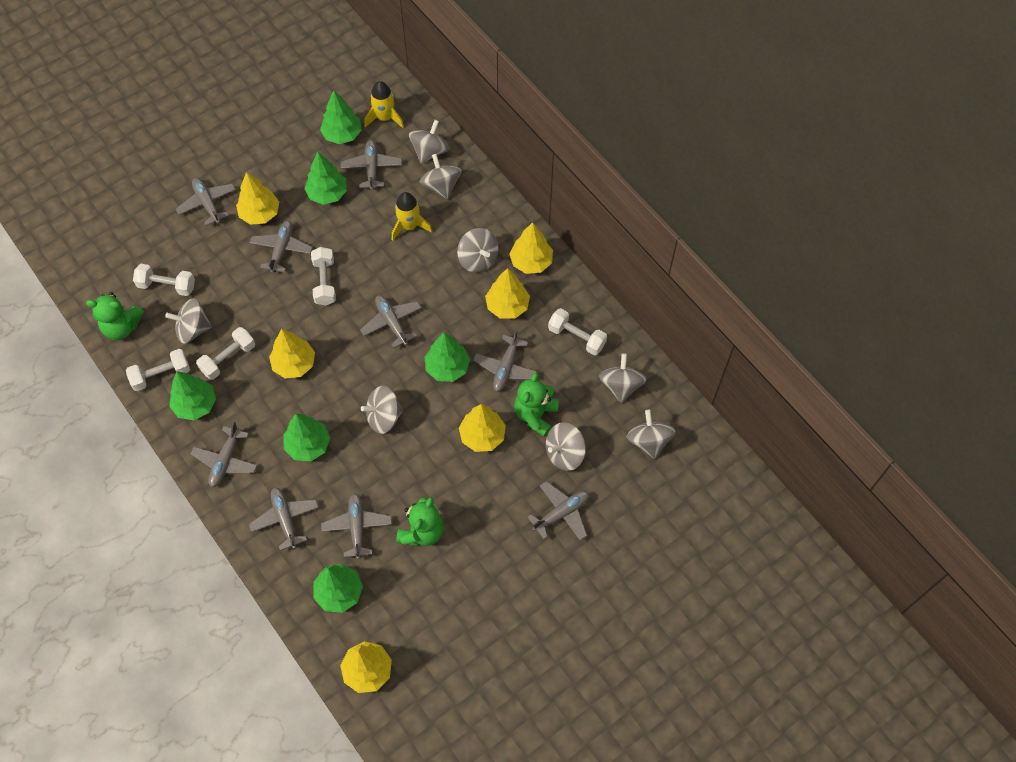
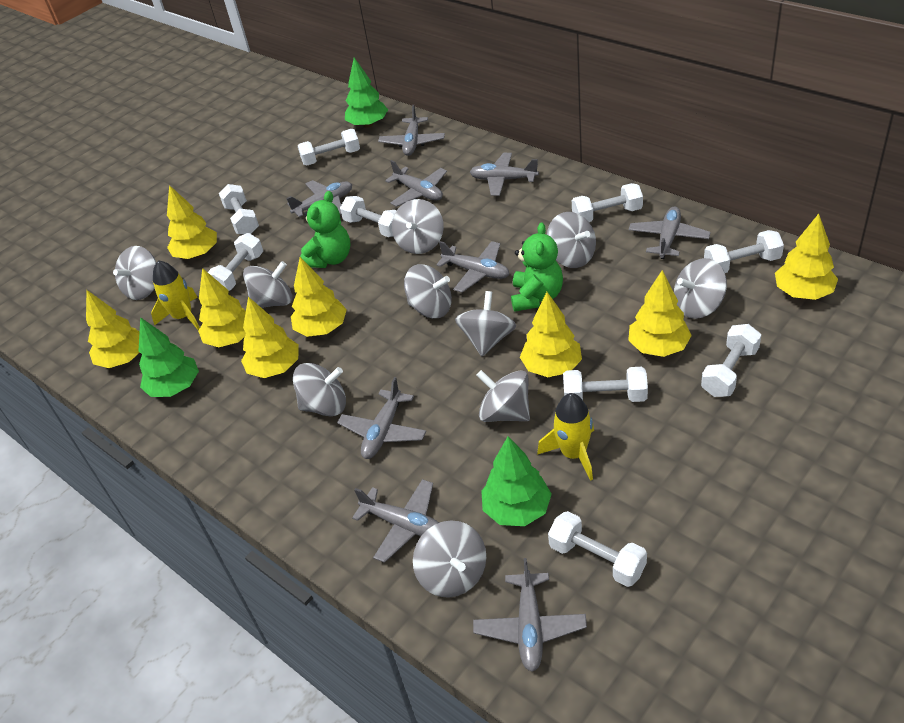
green teddy bear: 3 -> 2
green tree: 6 -> 3
grey spinning top: 8 -> 10
white dumbbell: 5 -> 9
yellow tree: 6 -> 8

